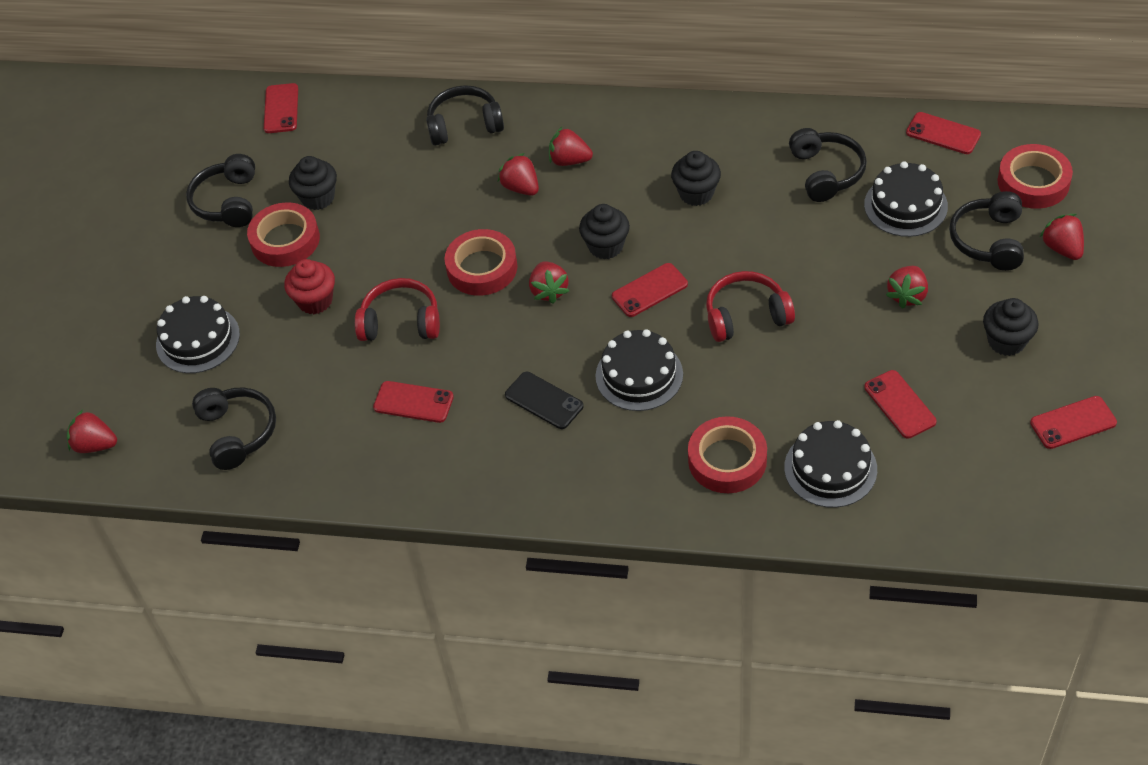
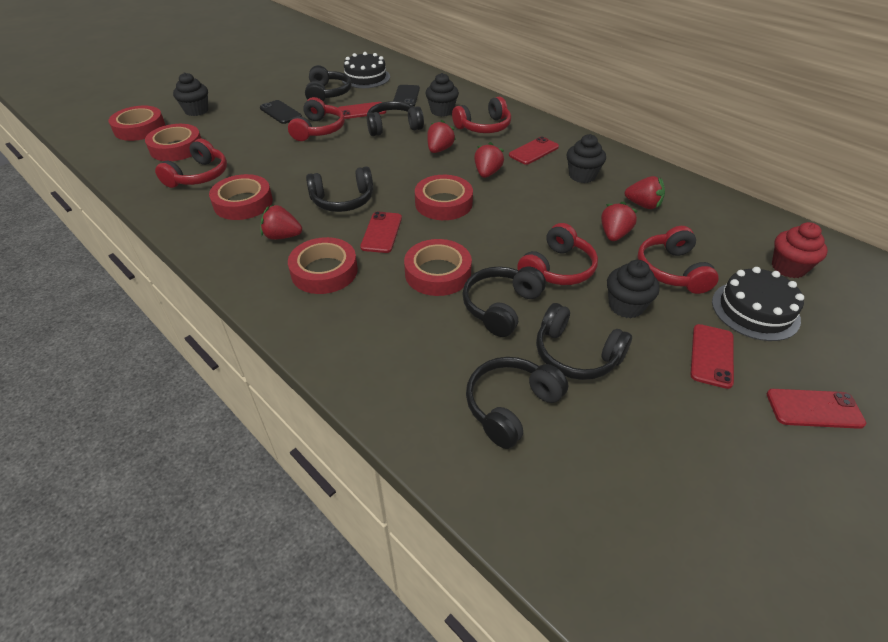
black cake: 4 -> 2
black headphones: 5 -> 6
black phone: 1 -> 2
red headphones: 2 -> 5
red phone: 6 -> 5
red strawberry: 6 -> 5
red tape: 4 -> 6

